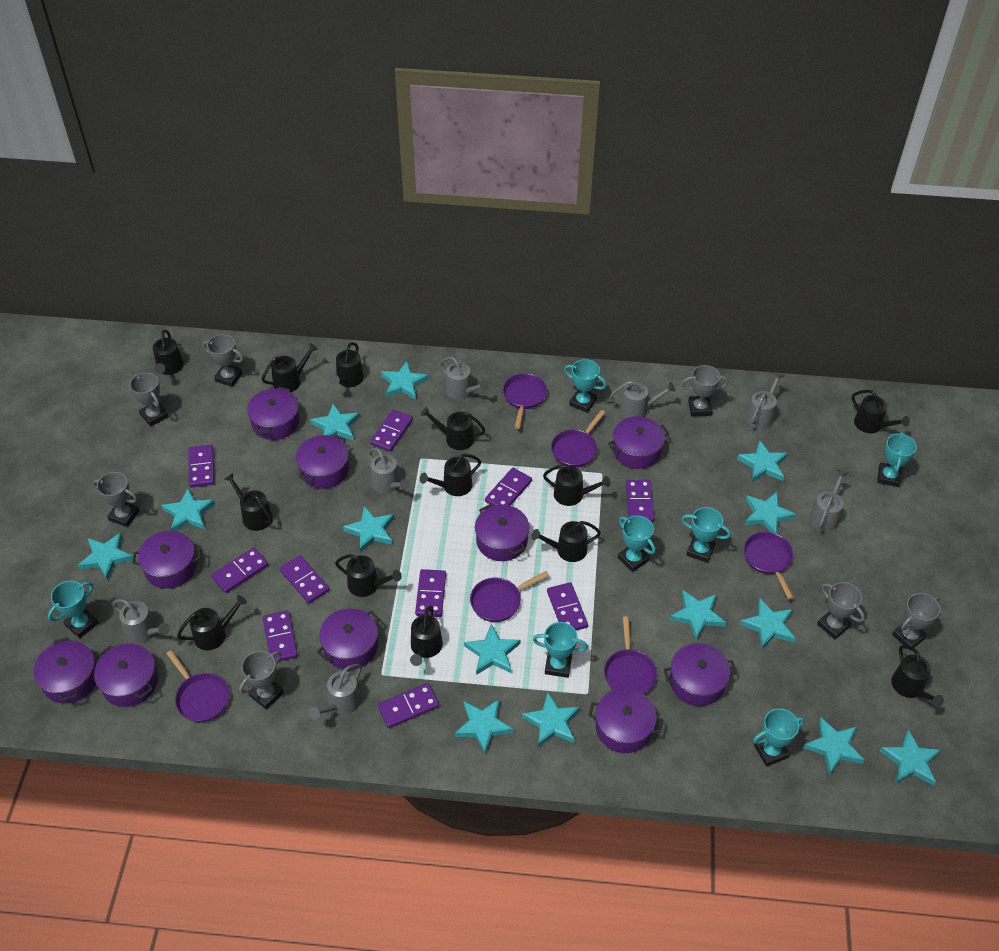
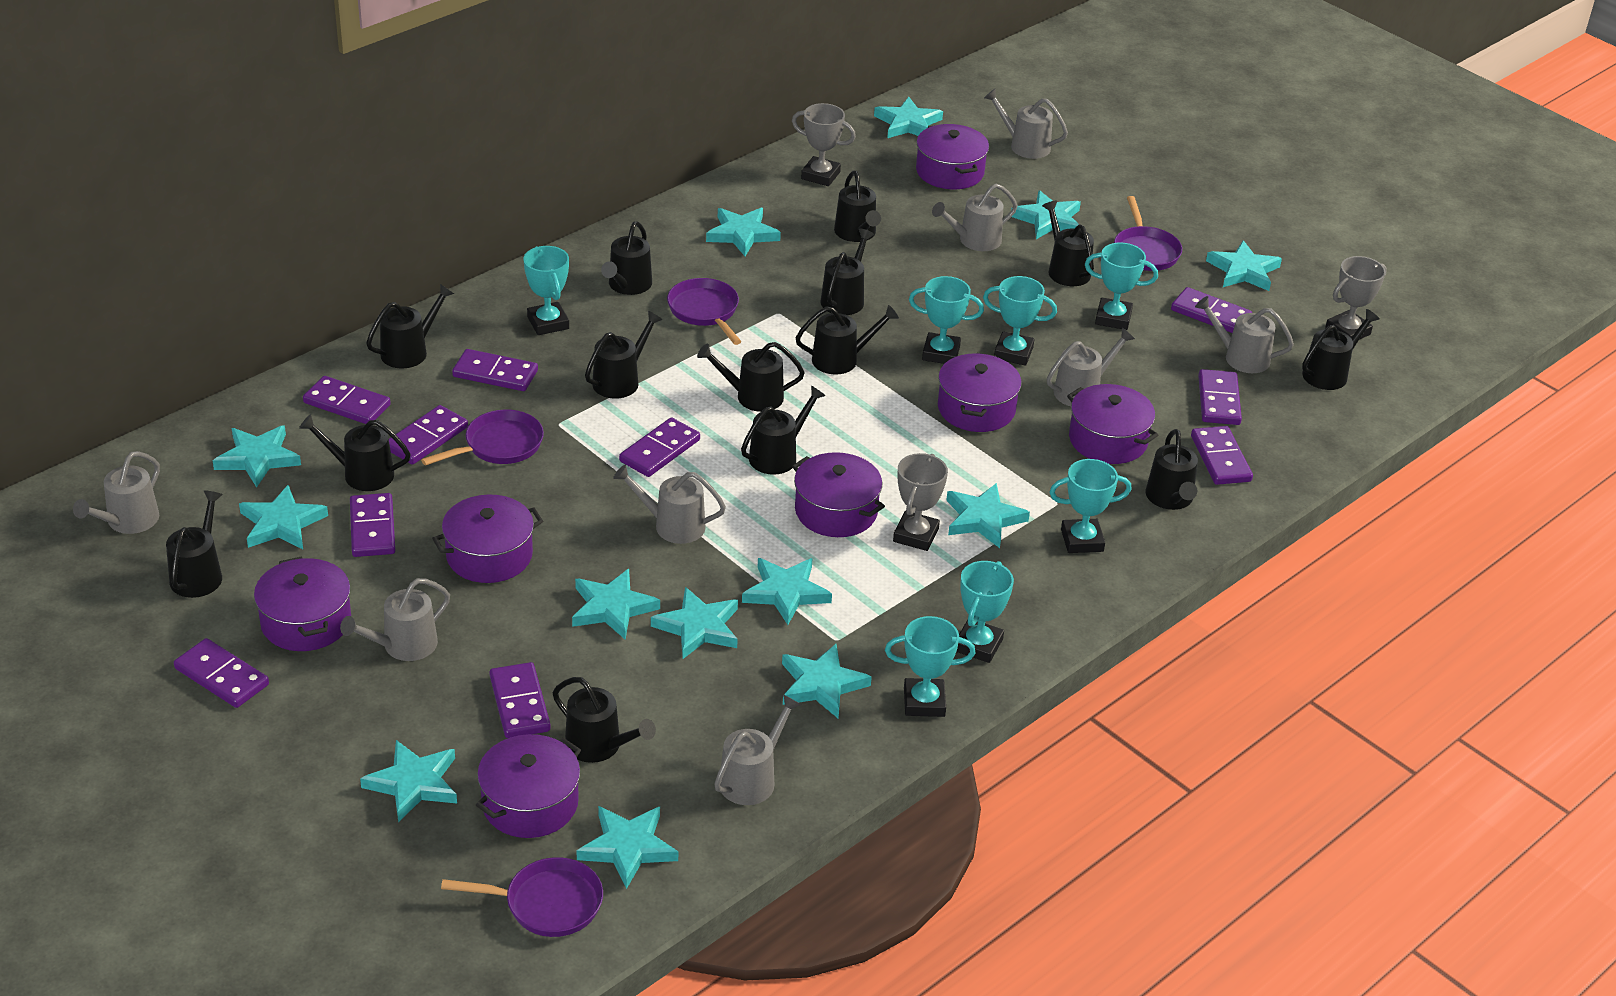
black watering can: 13 -> 14
grey trophy: 7 -> 3
grey watering can: 7 -> 8
purple pan: 6 -> 4
purple pot: 10 -> 7
turquoise star: 14 -> 13

